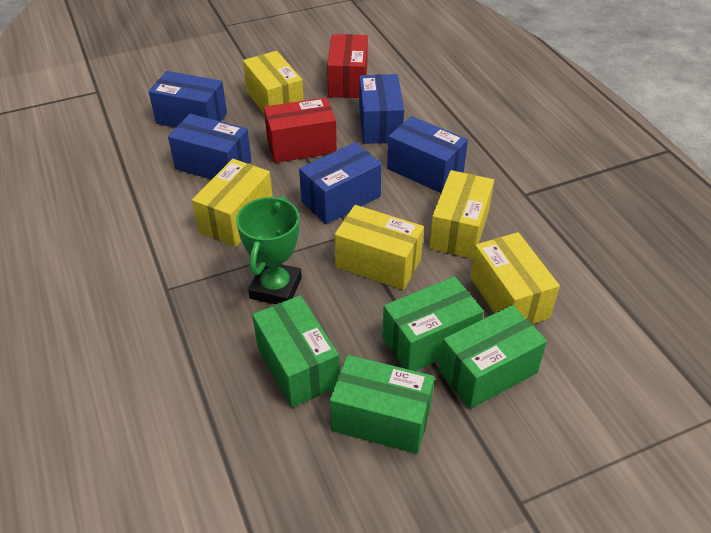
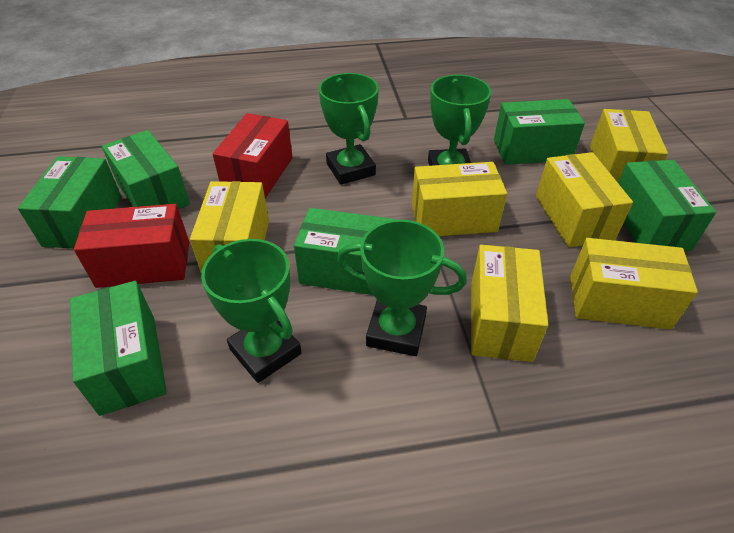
blue box: 5 -> 0
green box: 4 -> 6
green trophy: 1 -> 4
yellow box: 5 -> 6

